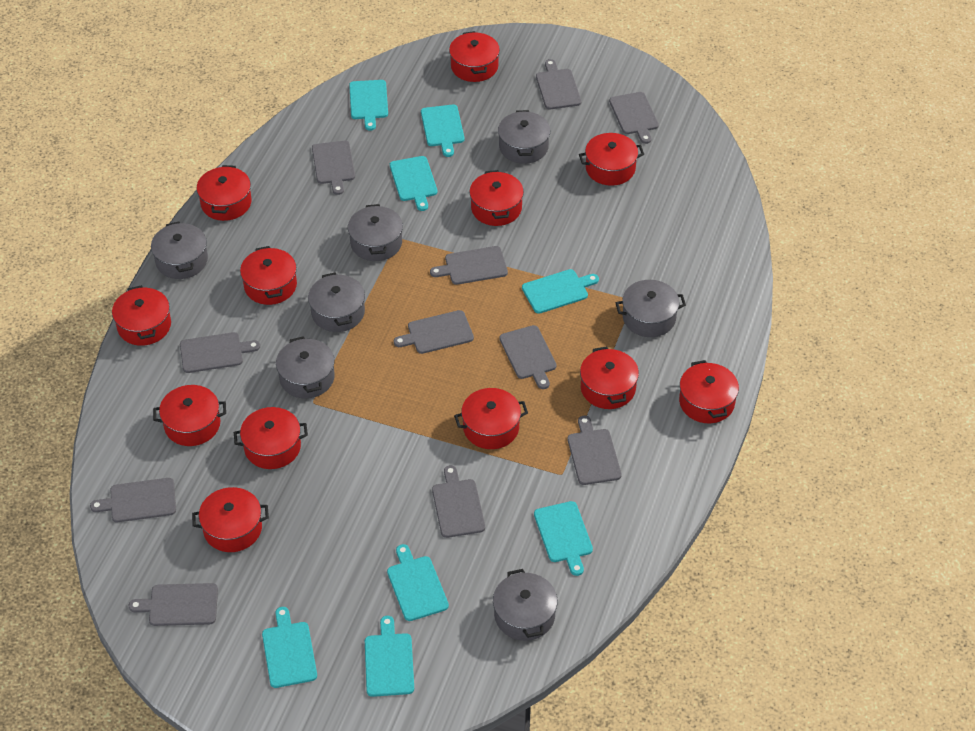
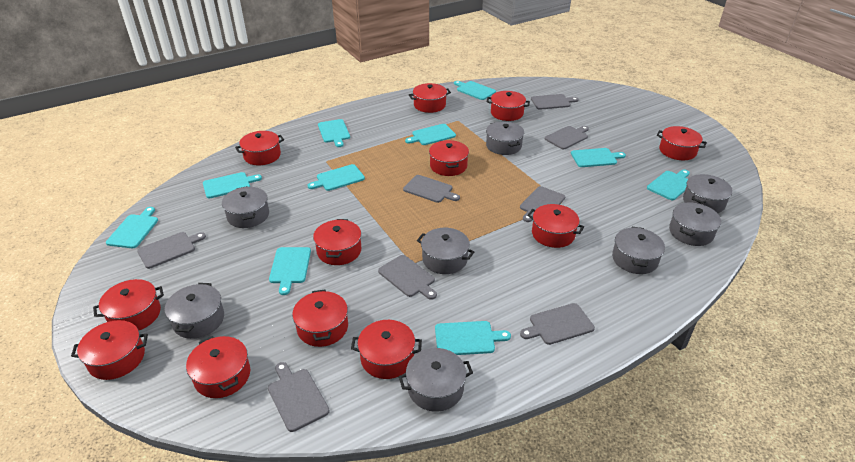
grey cutting board: 11 -> 8
grey pot: 7 -> 8
turquoise cutting board: 8 -> 10

